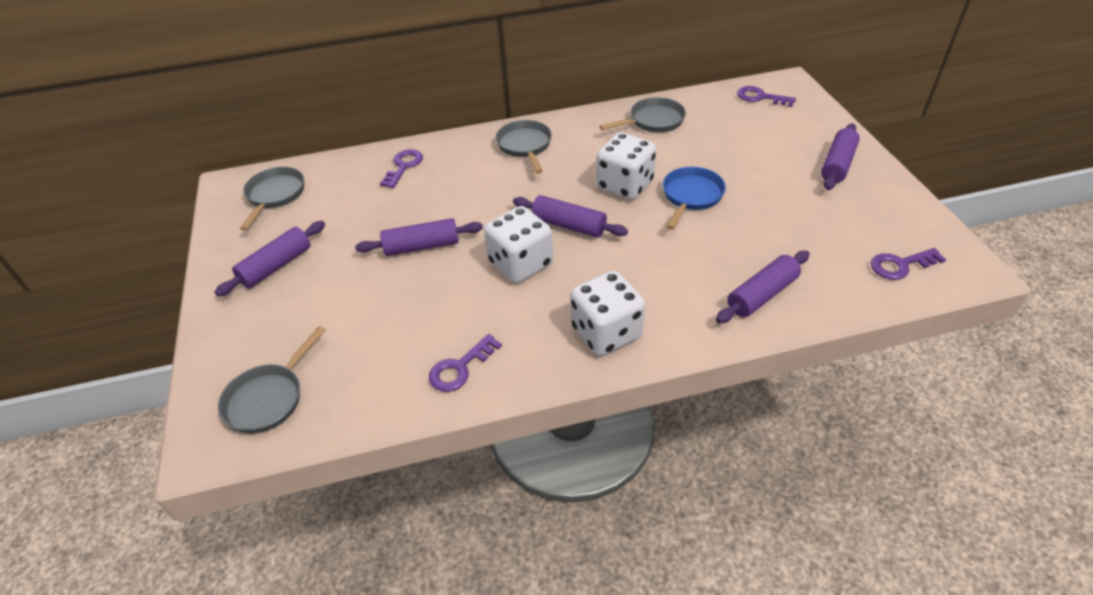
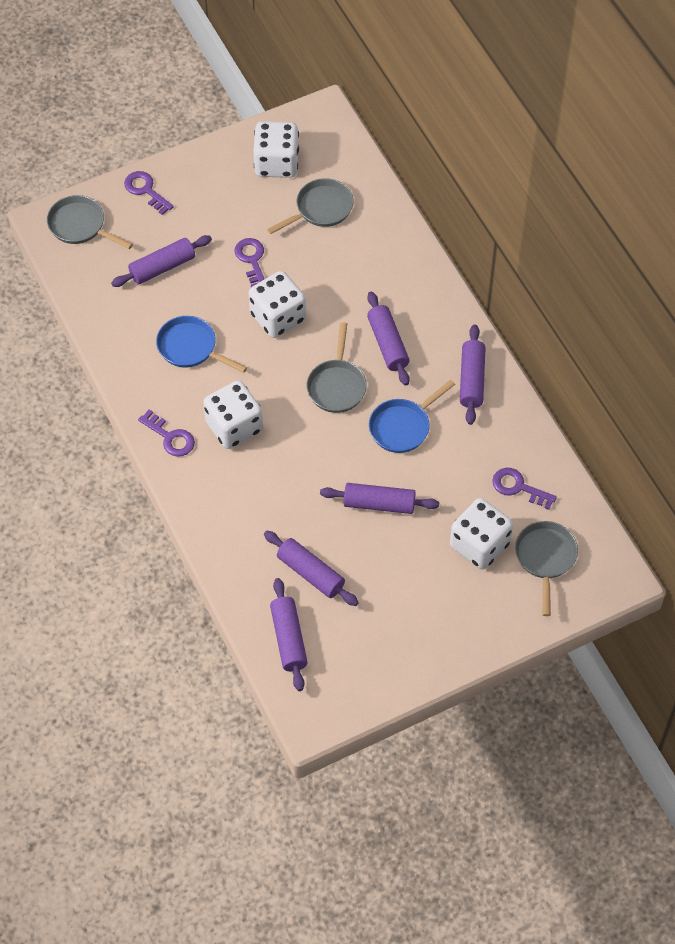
blue pan: 1 -> 2
purple rolling pin: 5 -> 6
white dice: 3 -> 4

